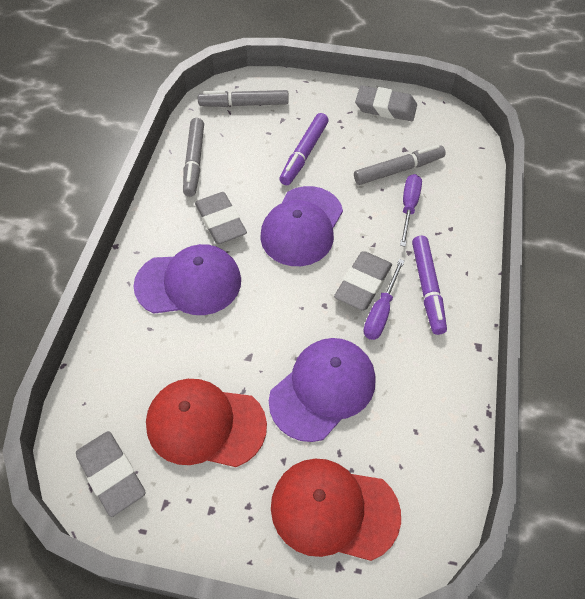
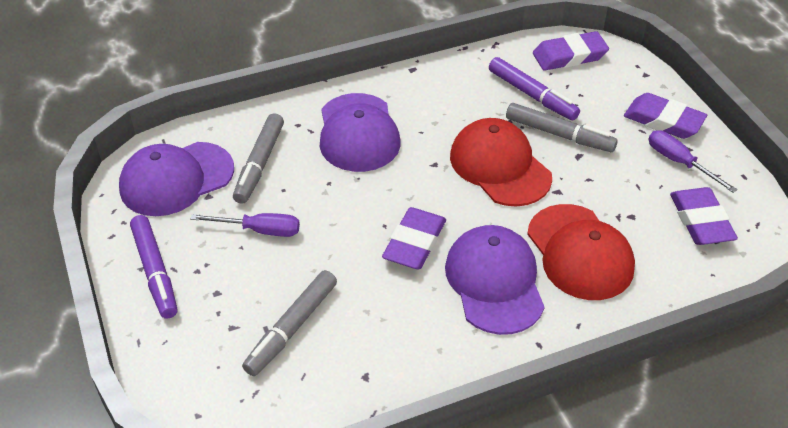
grey eraser: 4 -> 0
purple eraser: 0 -> 4

